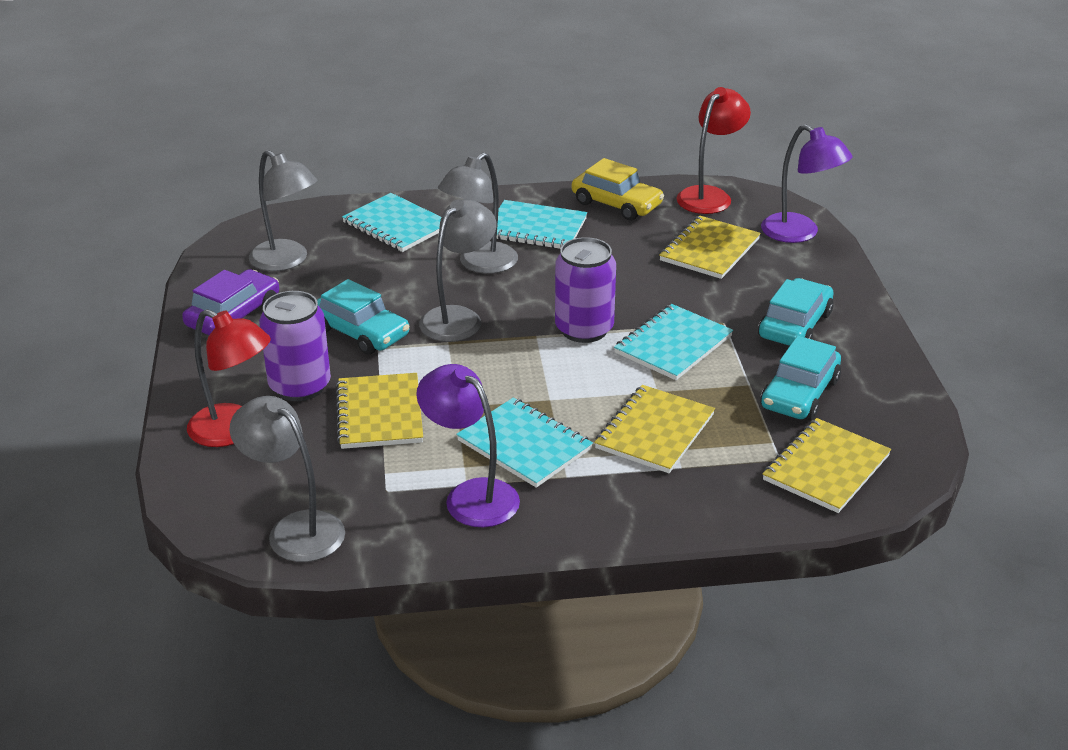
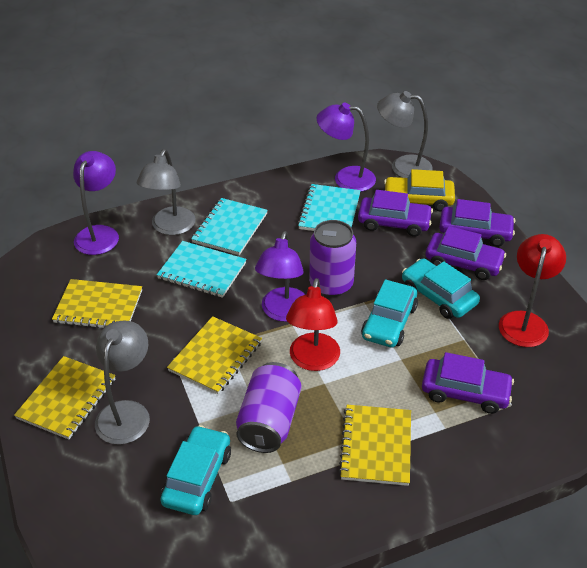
grey lamp: 4 -> 3
purple car: 1 -> 4
purple lamp: 2 -> 3
turquoise notebook: 4 -> 3

